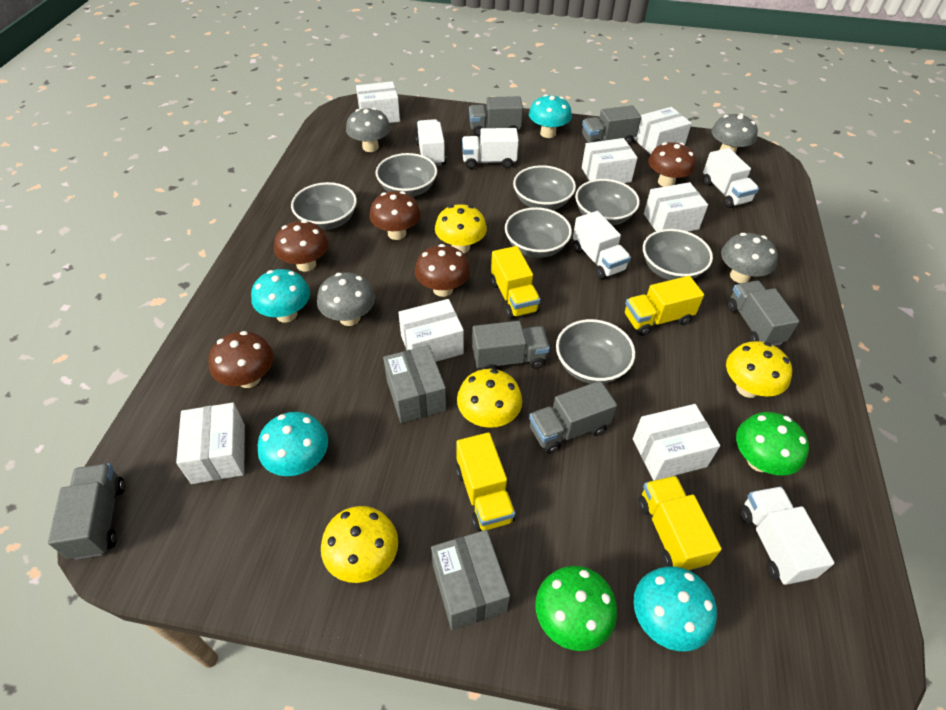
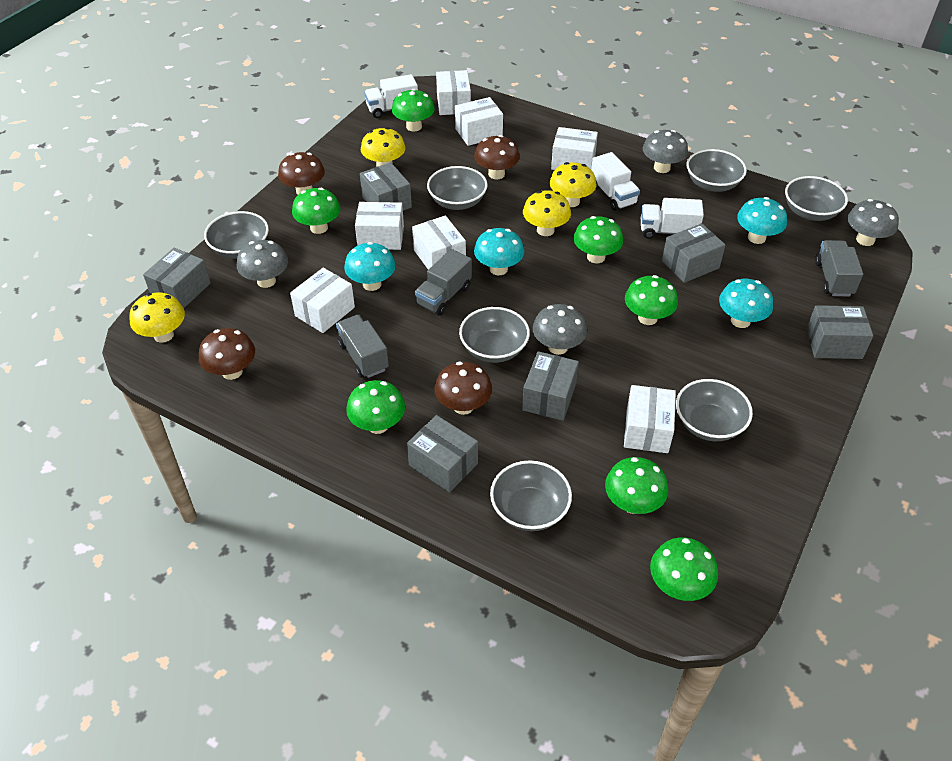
brown mushroom: 5 -> 4
green mushroom: 2 -> 7
grey box: 2 -> 6
grey truck: 6 -> 3
white truck: 5 -> 3
yellow truck: 4 -> 0

